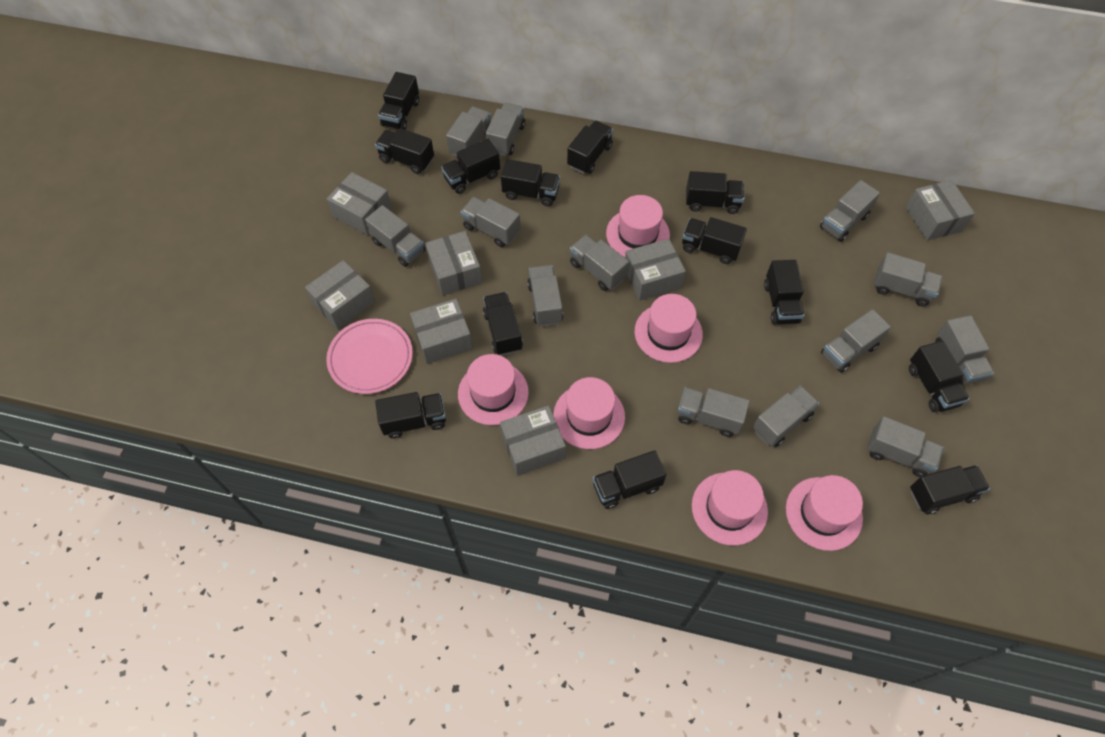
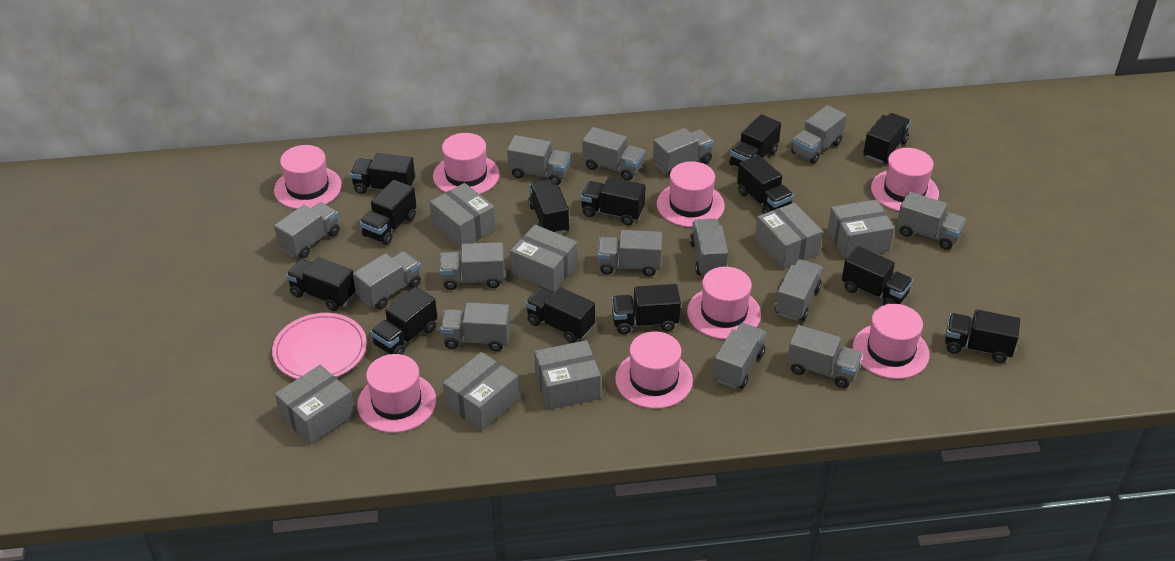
grey truck: 13 -> 14
pink hat: 6 -> 8

